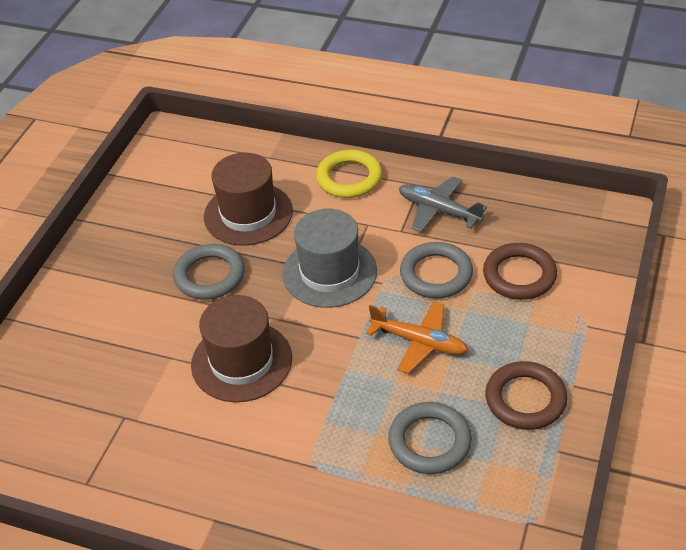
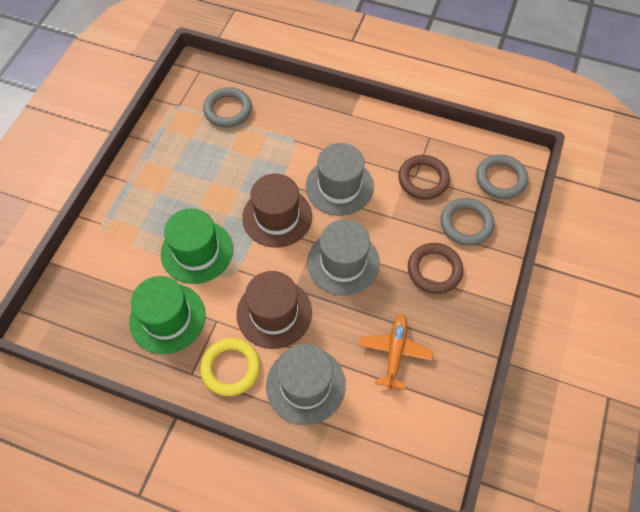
green hat: 0 -> 2
grey hat: 1 -> 3
grey plane: 1 -> 0

